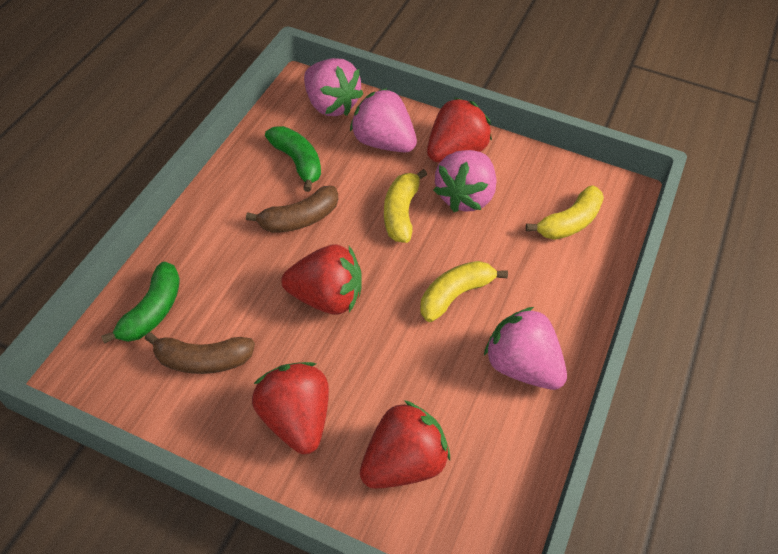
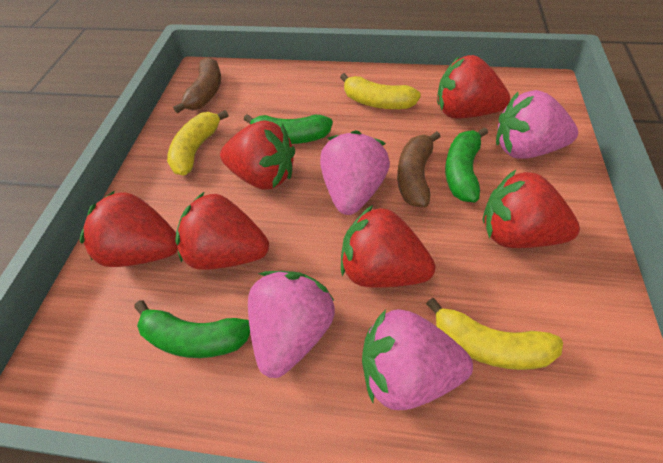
green banana: 2 -> 3
red strawberry: 4 -> 6

